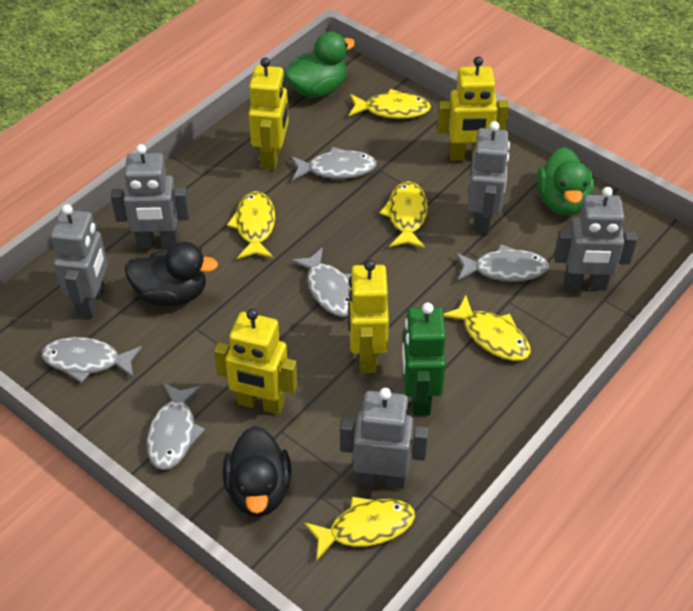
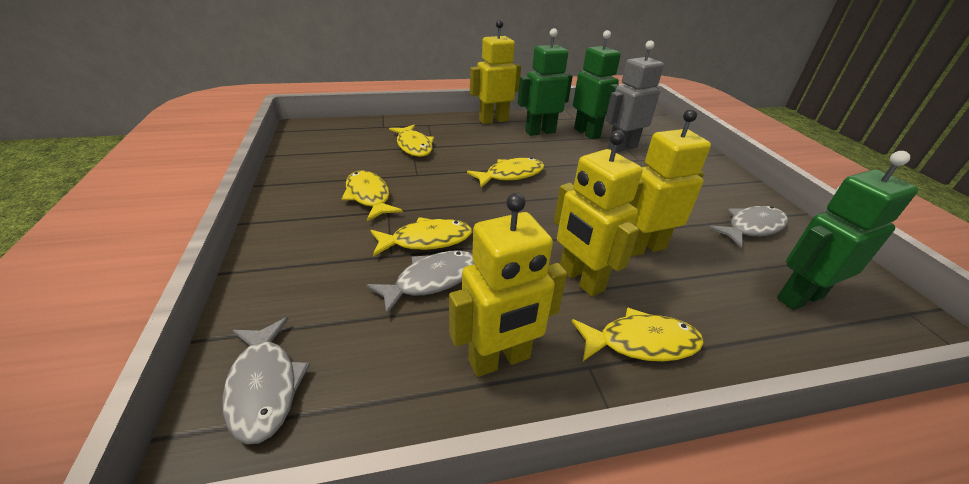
black duck: 2 -> 0
green duck: 2 -> 0
green robot: 1 -> 3
grey fish: 5 -> 3
grey robot: 5 -> 1

